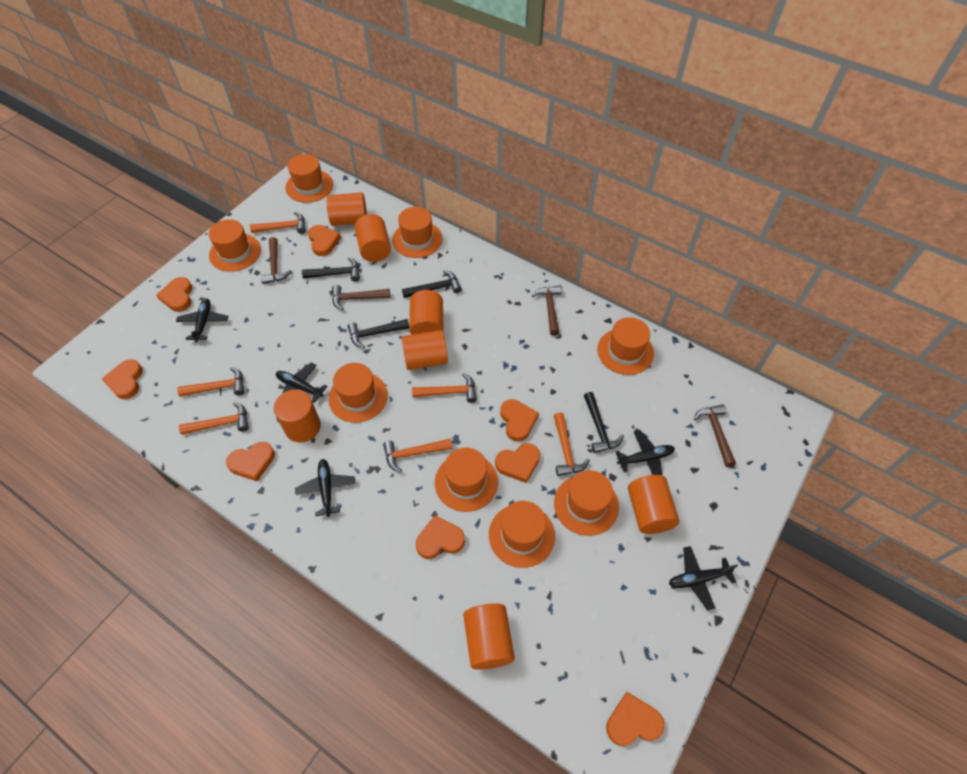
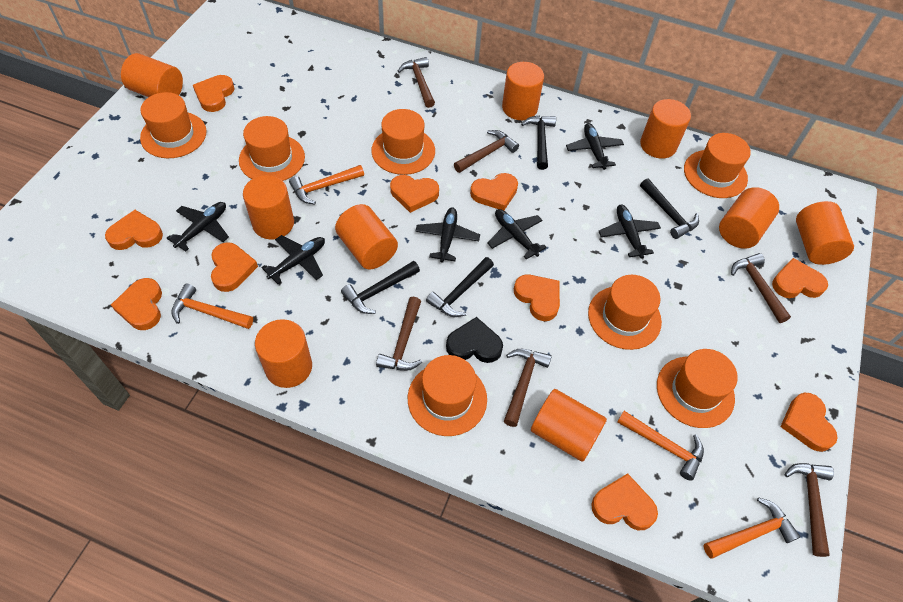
black heart: 0 -> 1
black plane: 5 -> 6
brown hammer: 4 -> 6
orange cylinder: 7 -> 9
orange hammer: 6 -> 4
orange hat: 8 -> 7
orange heart: 8 -> 10

